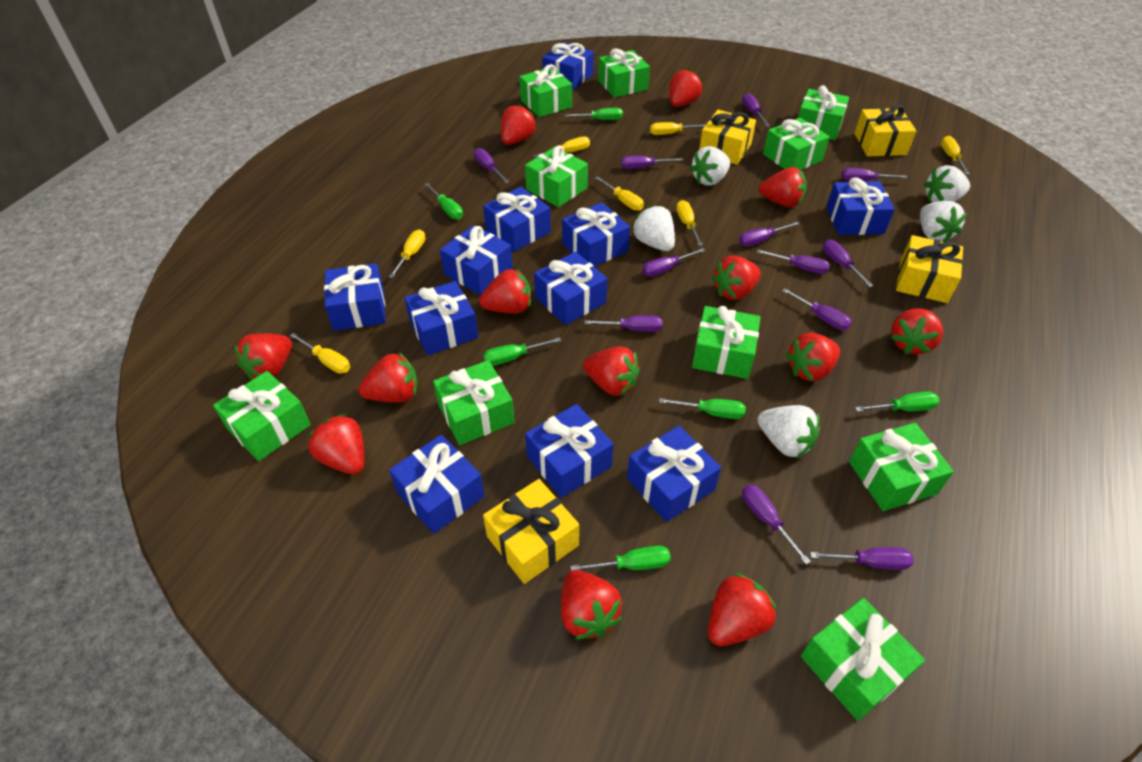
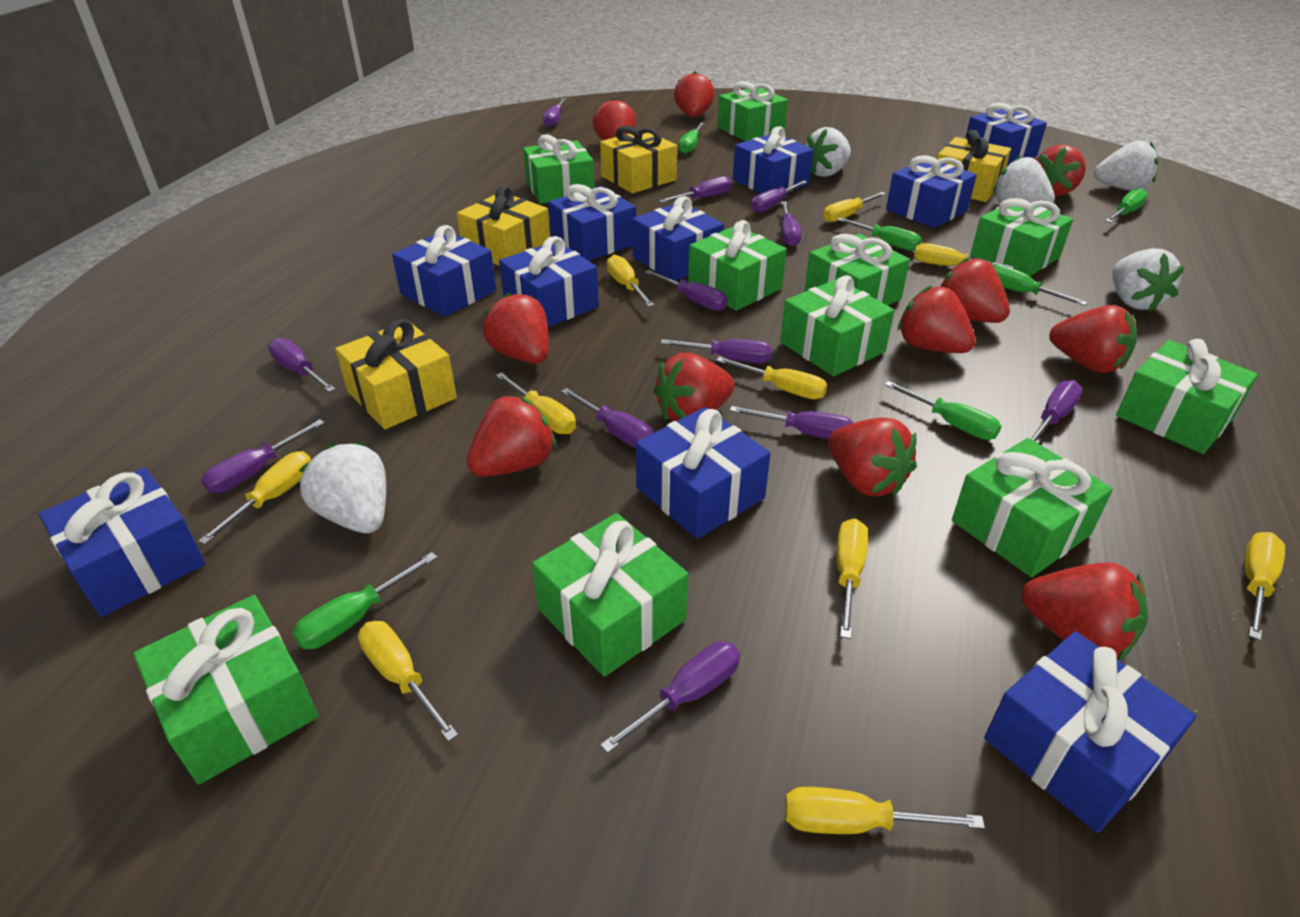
blue gift: 11 -> 10
red strawberry: 13 -> 11
yellow screwdriver: 7 -> 10

